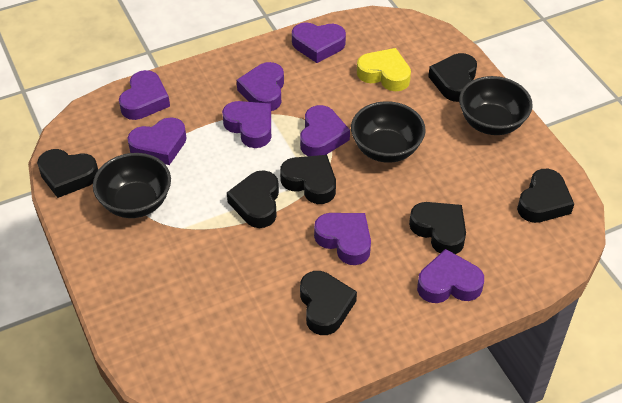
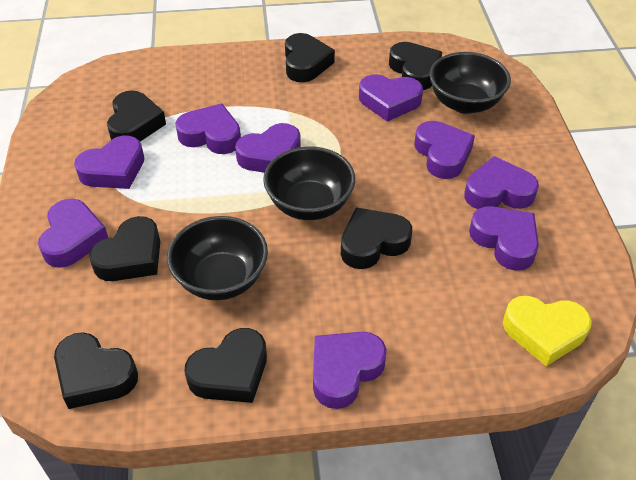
purple heart: 8 -> 9

